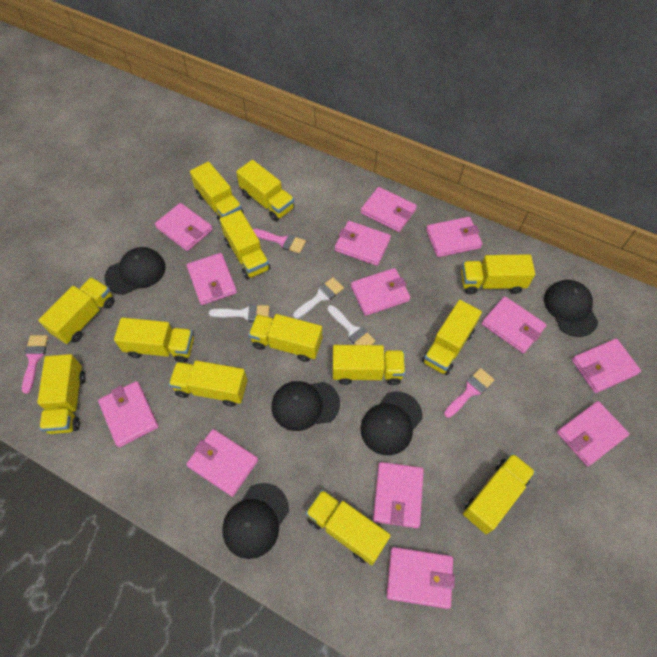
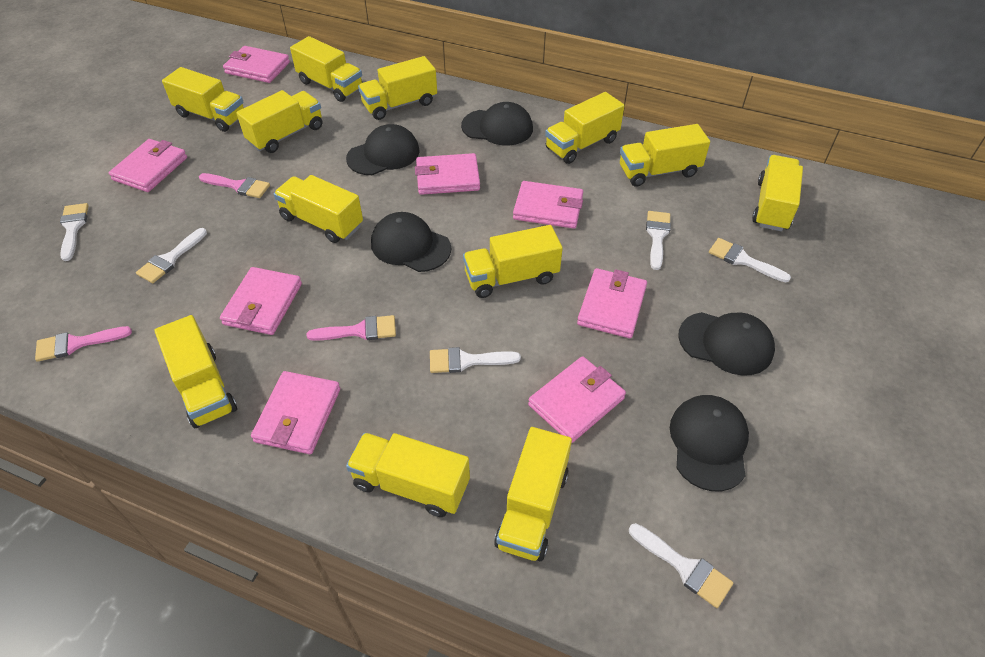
pink wallet: 13 -> 8
white brush: 3 -> 6
yellow truck: 13 -> 12

